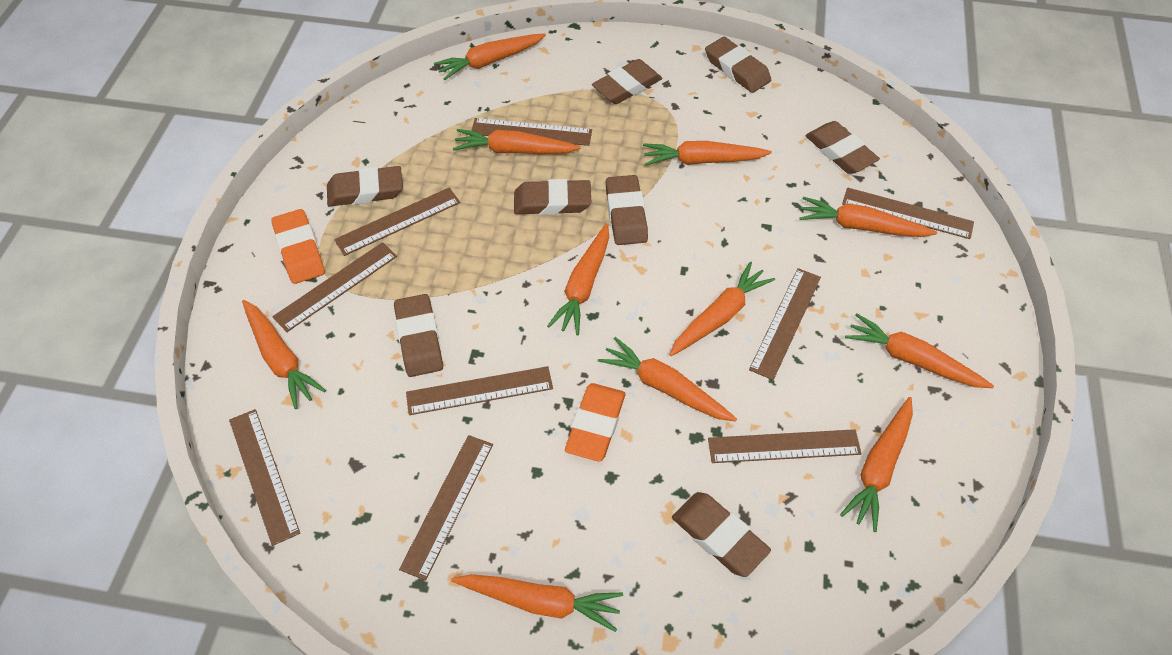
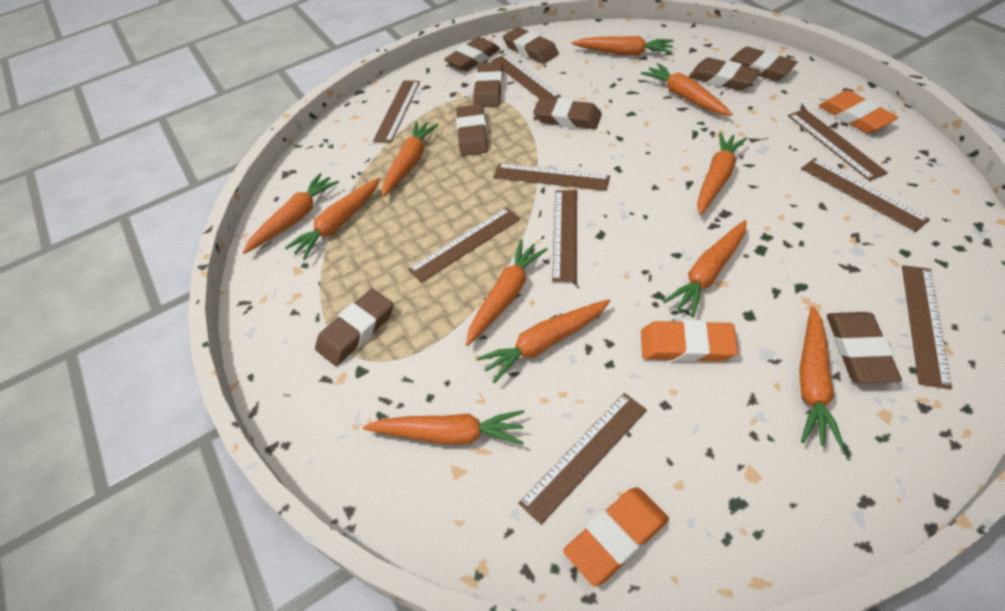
brown eraser: 8 -> 9
orange eraser: 2 -> 3

